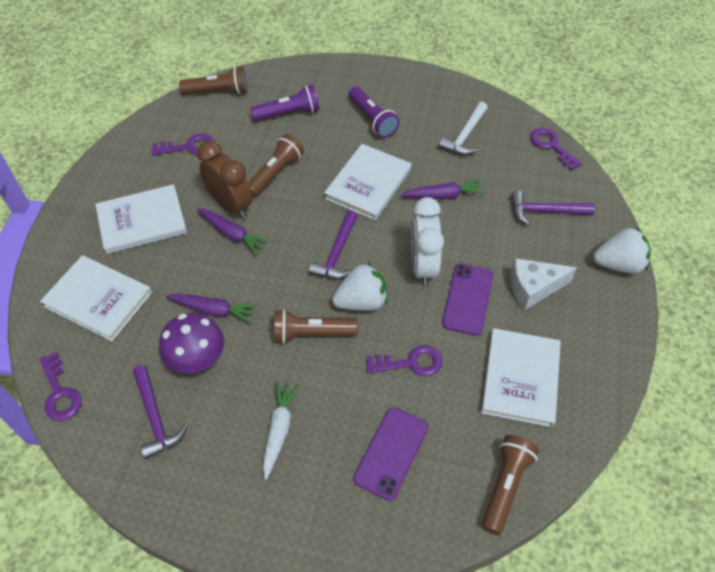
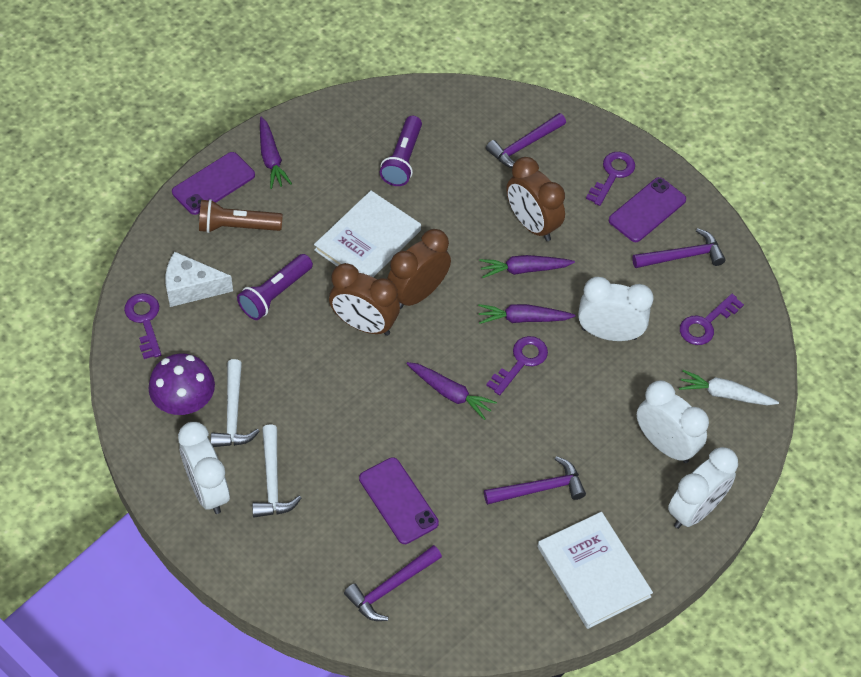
brown clock: 1 -> 3
brown flashlight: 4 -> 1
purple carrot: 3 -> 4
purple hammer: 3 -> 4
purple phone: 2 -> 3
white book: 4 -> 2
white clock: 1 -> 4
white hammer: 1 -> 2
white strawberry: 2 -> 0

